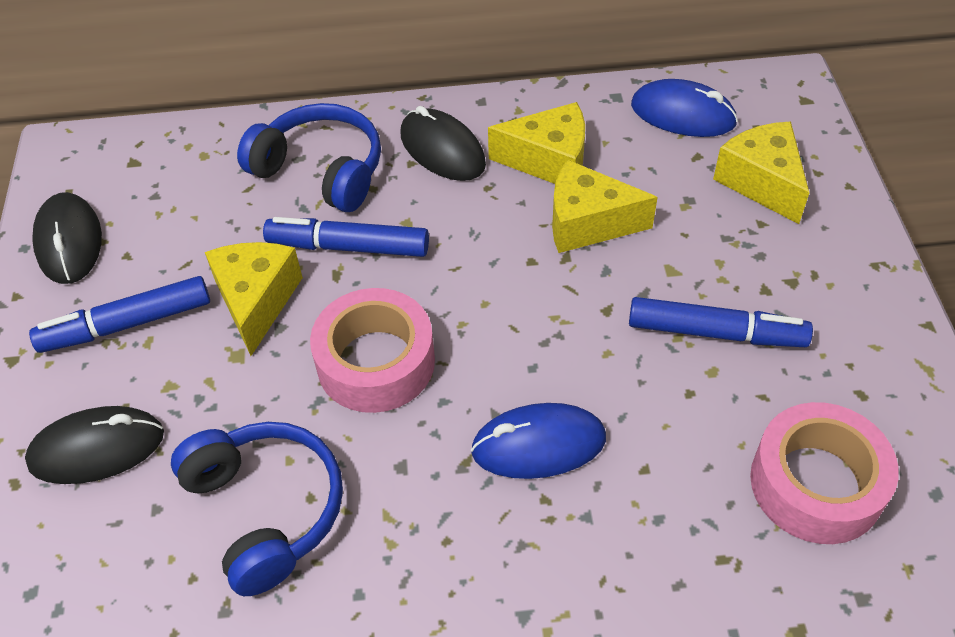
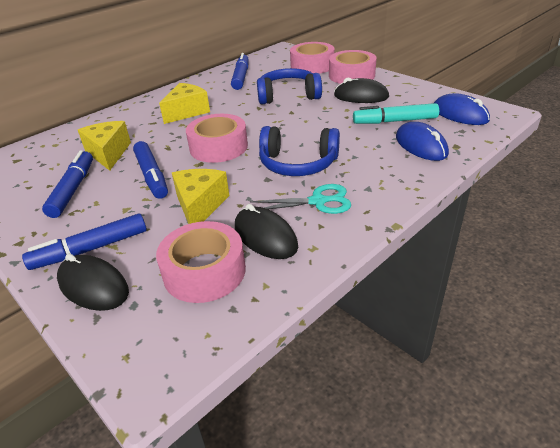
blue marker: 3 -> 4
pink tape: 2 -> 4
turquoise marker: 0 -> 1
turquoise scissors: 0 -> 1
yellow cheese: 4 -> 3

